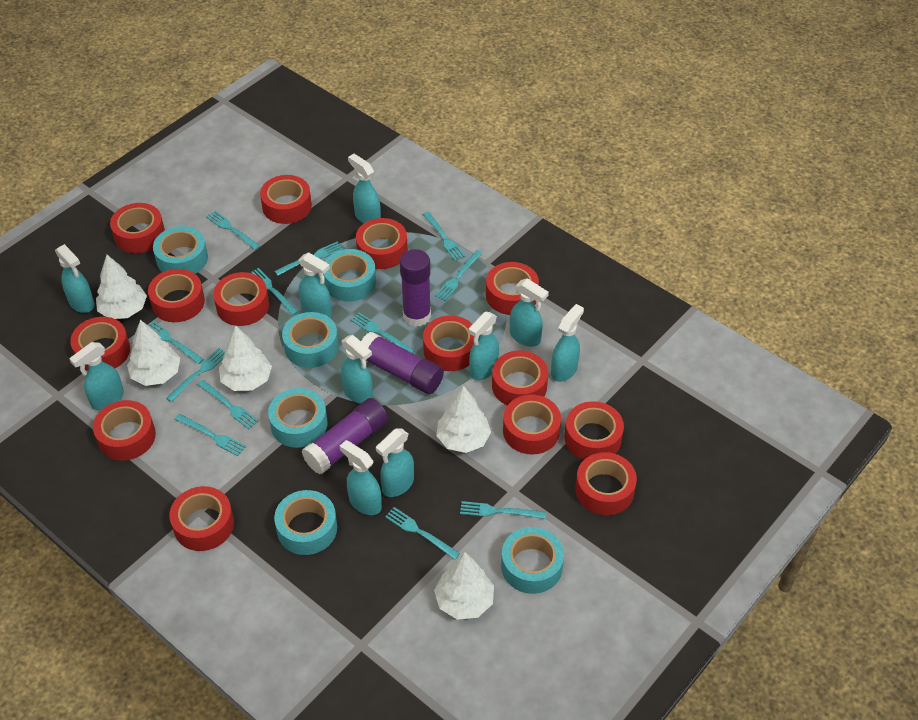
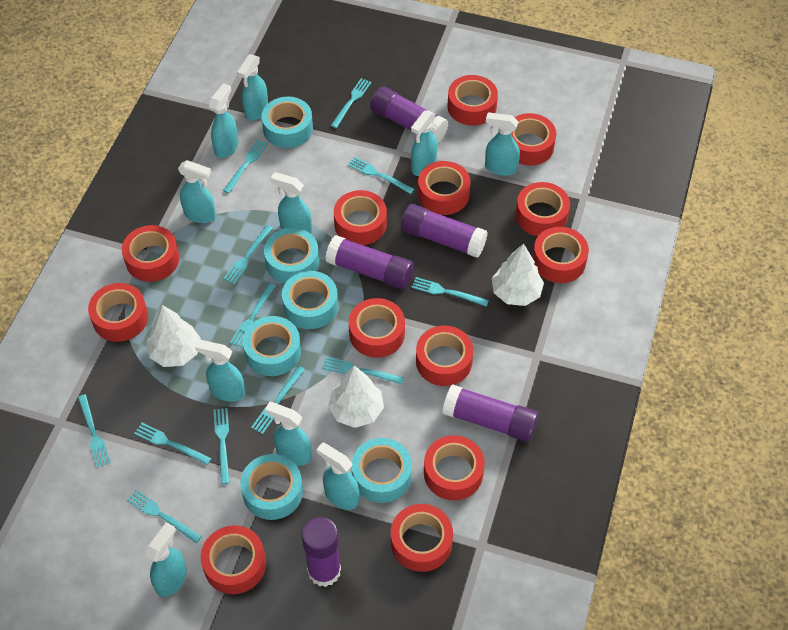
purple glue stick: 3 -> 5
red tape: 14 -> 13
white tree: 5 -> 3

